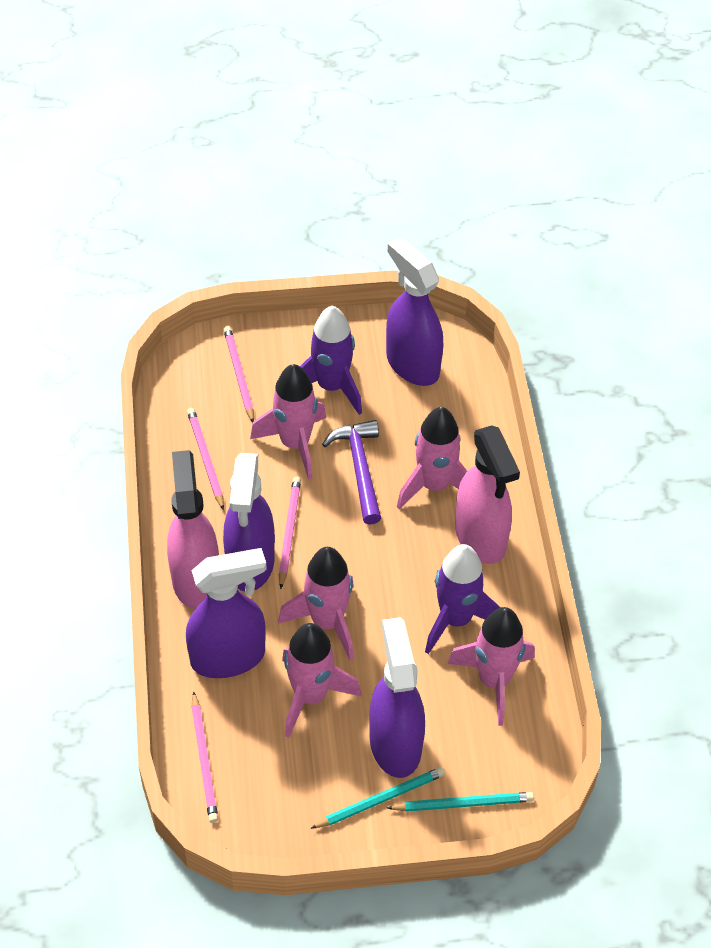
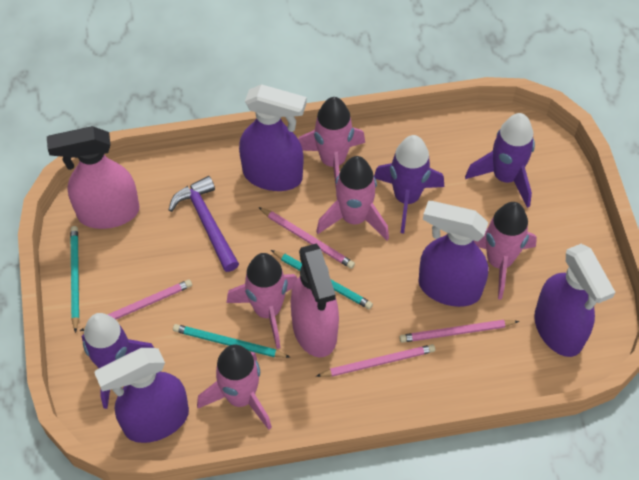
purple rocket: 2 -> 3
turquoise pencil: 2 -> 3

